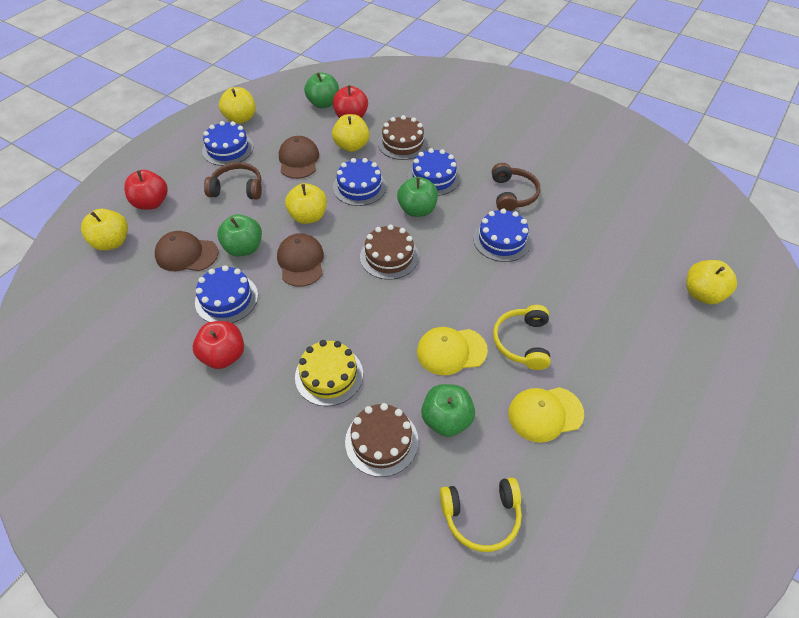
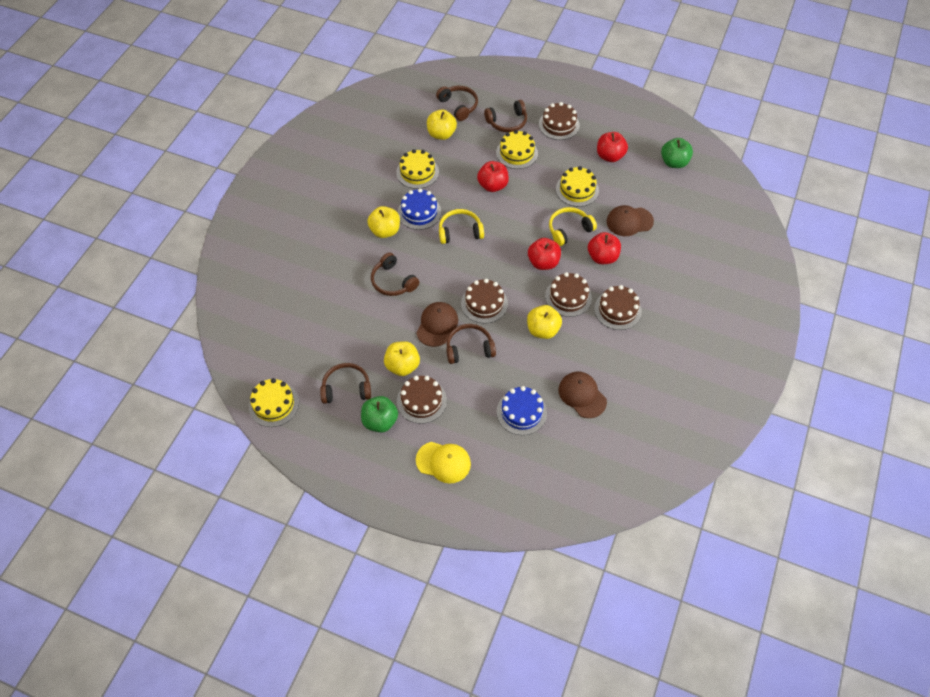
blue cake: 5 -> 2
brown cake: 3 -> 5
brown headphones: 2 -> 5
green apple: 4 -> 2
red apple: 3 -> 4
yellow apple: 5 -> 4
yellow cake: 1 -> 4
yellow cap: 2 -> 1

